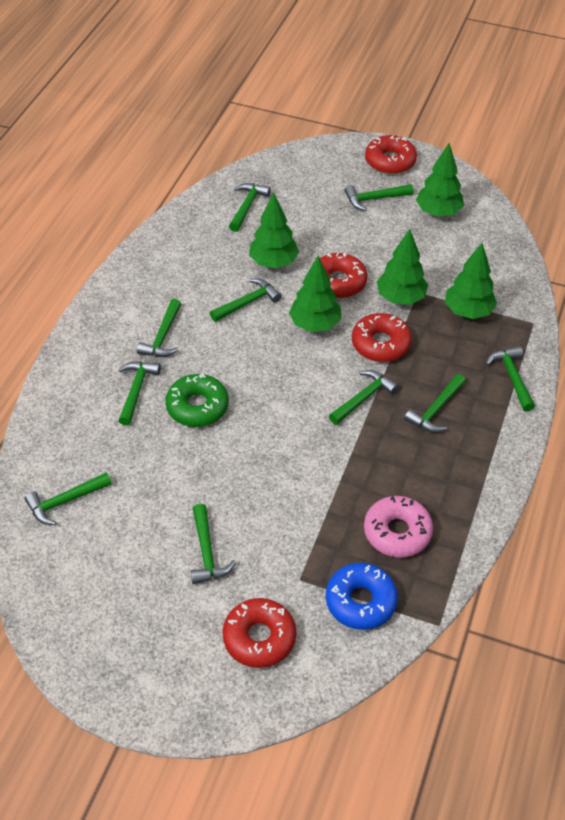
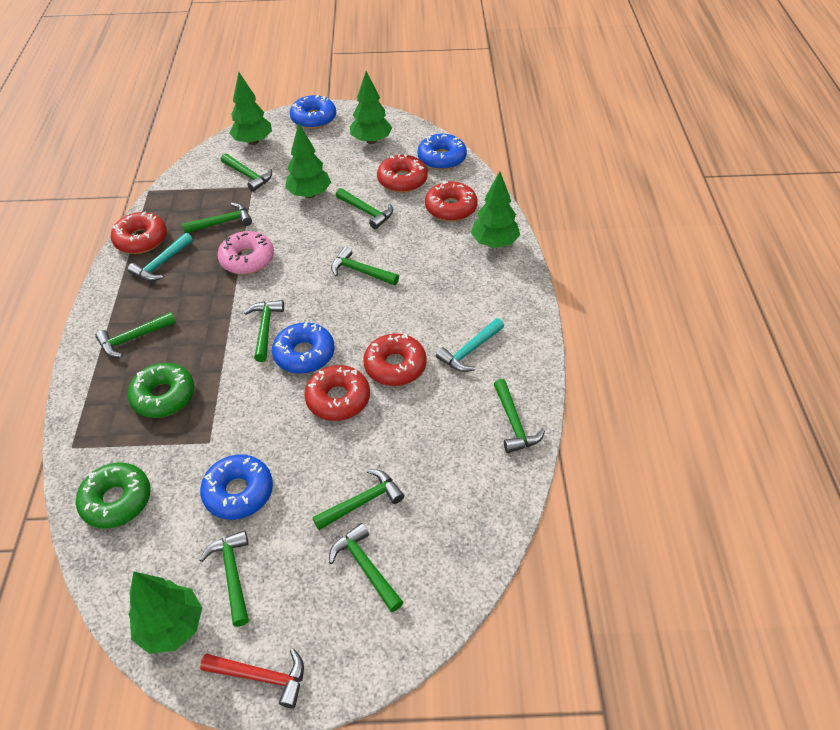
blue donut: 1 -> 4
green donut: 1 -> 2
red donut: 4 -> 5
red hammer: 0 -> 1
turquoise hammer: 0 -> 2

